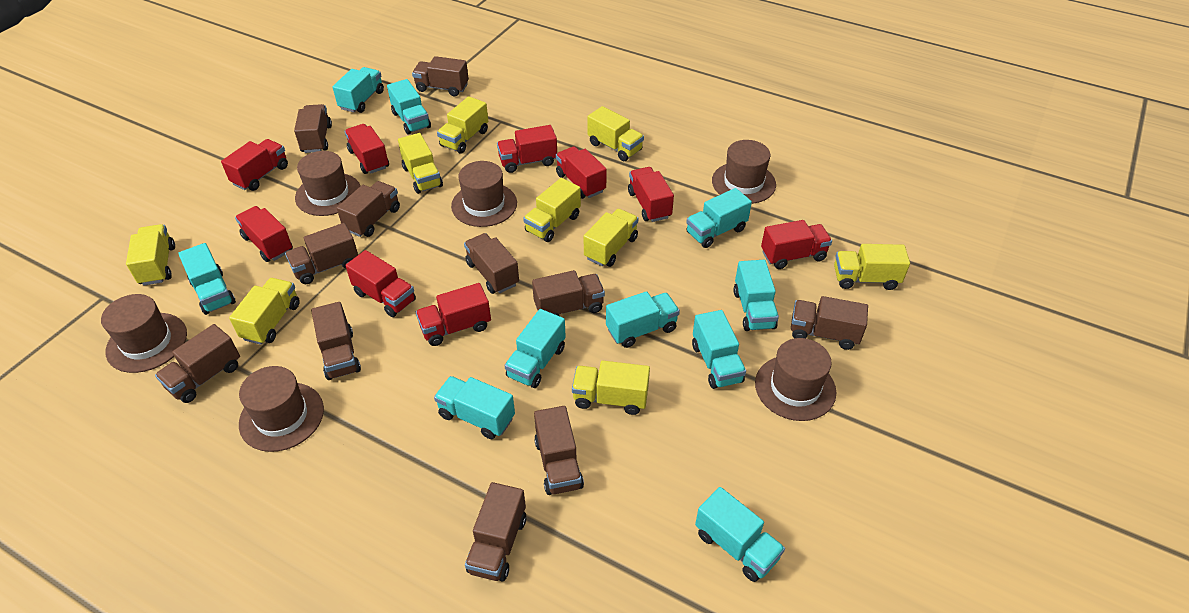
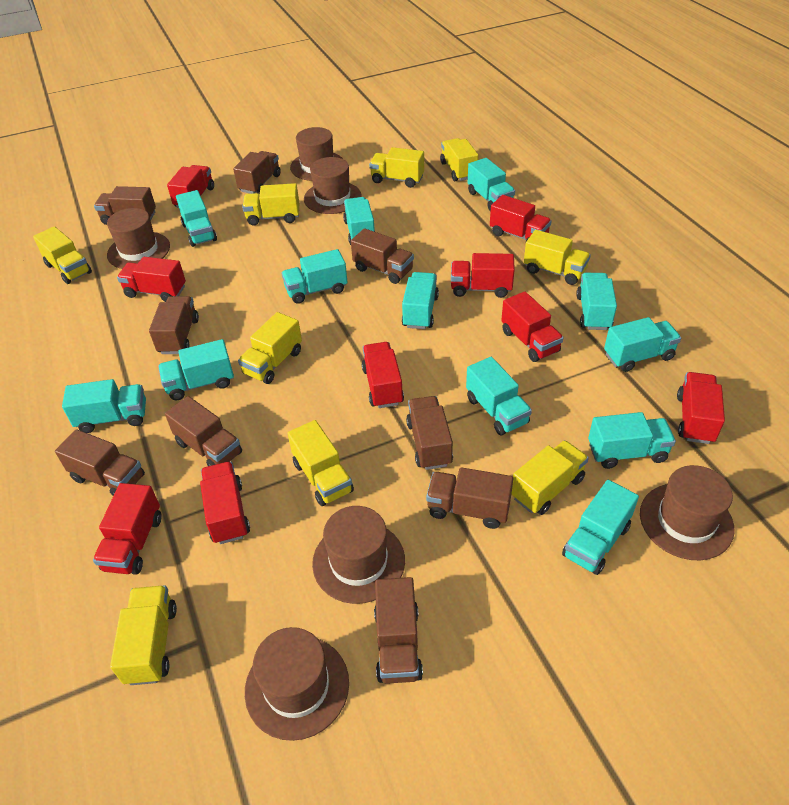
brown truck: 11 -> 9
turquoise truck: 10 -> 12

